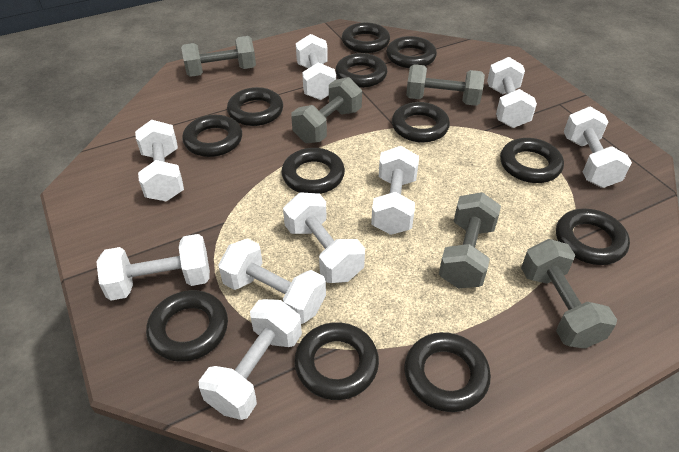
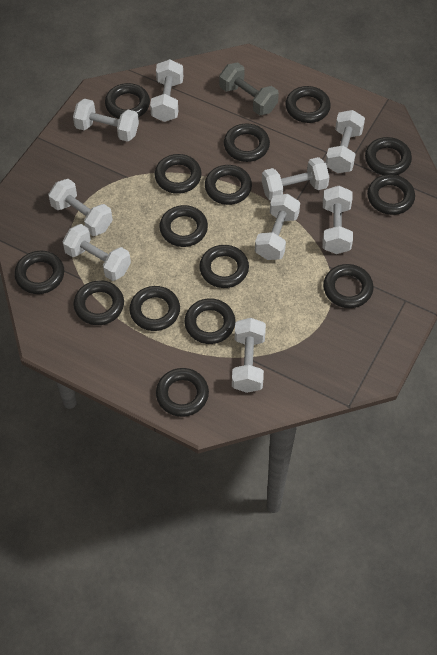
black ring: 12 -> 15
grey dumbbell: 5 -> 1

